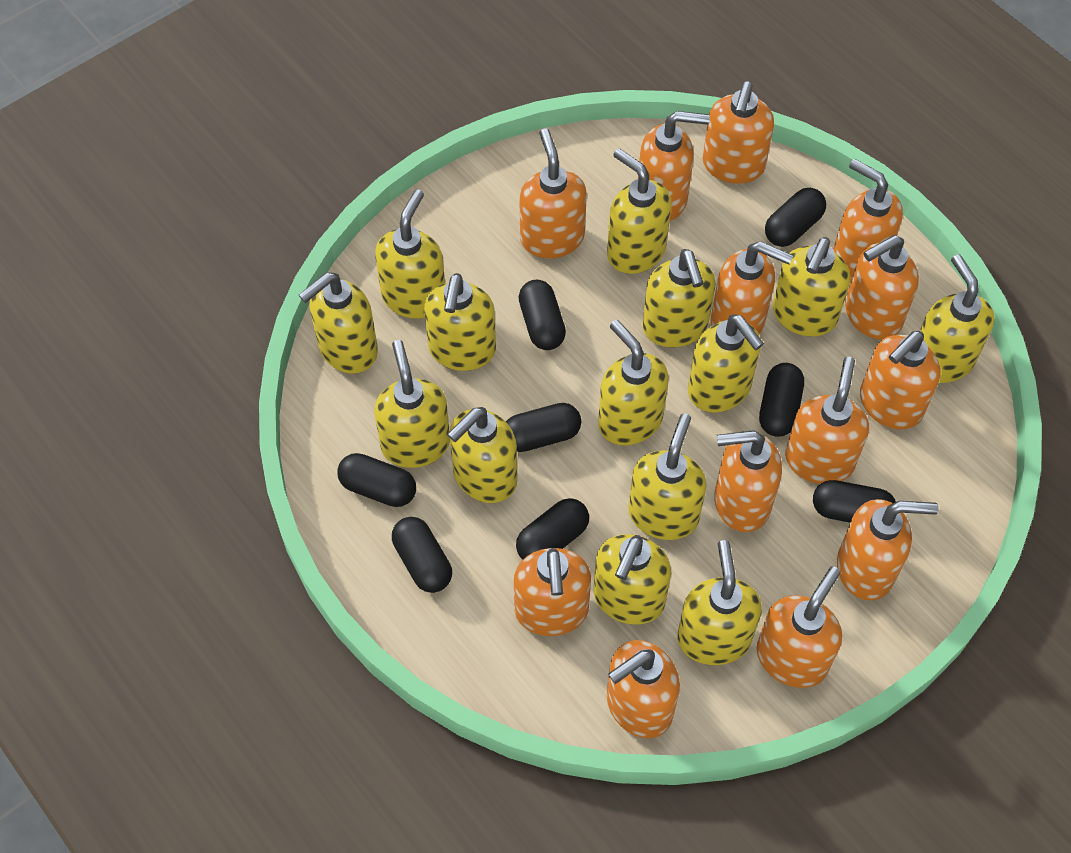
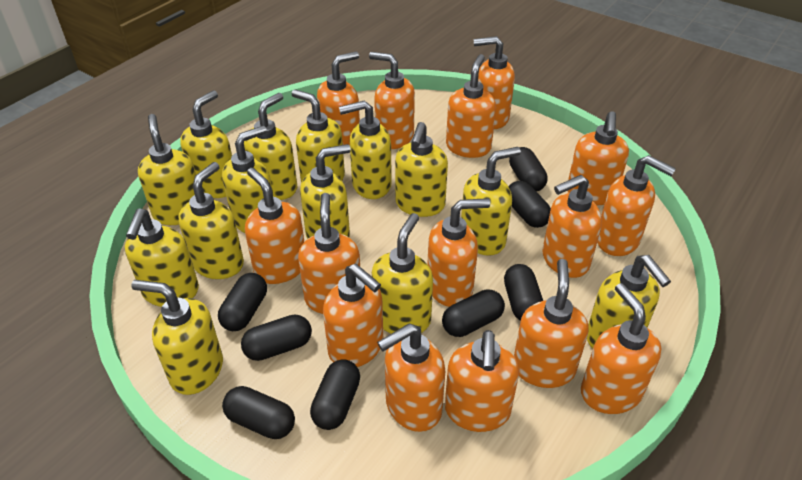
orange soap dispenser: 13 -> 15

